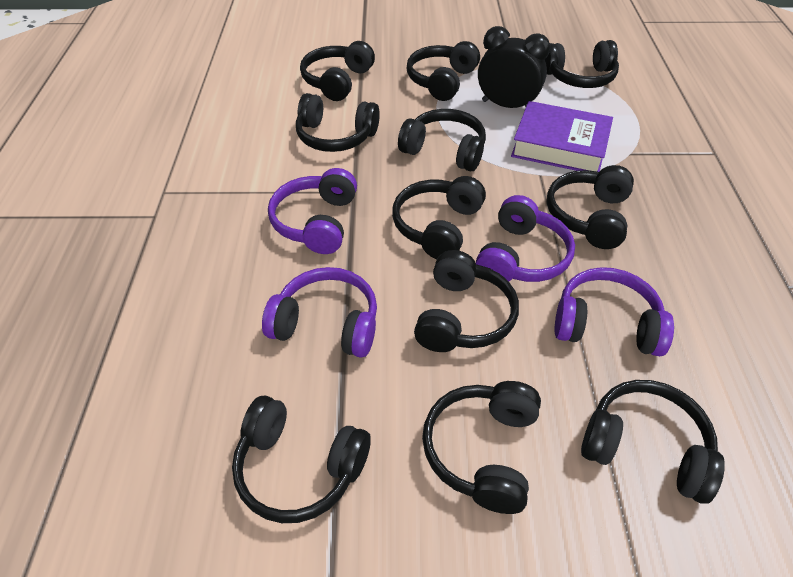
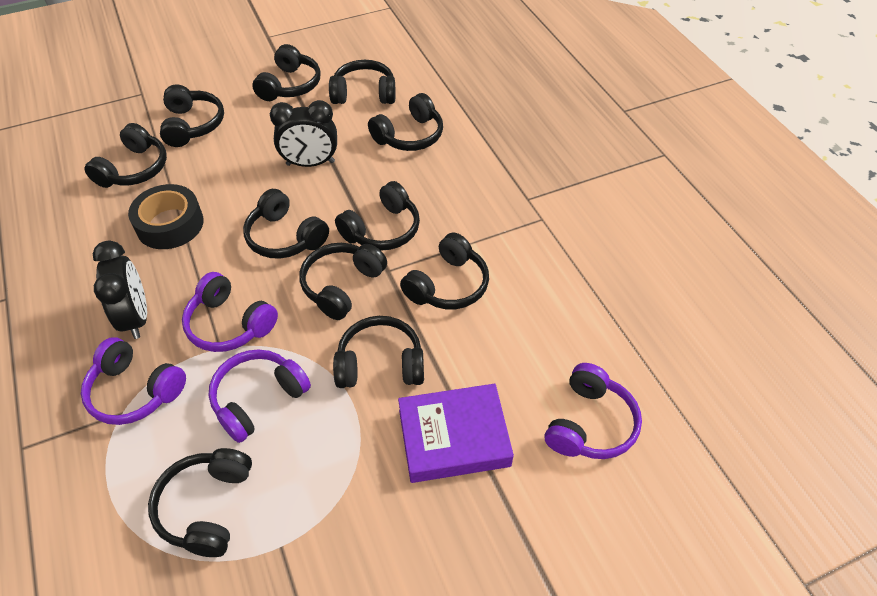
black clock: 1 -> 2
black tape: 0 -> 1

